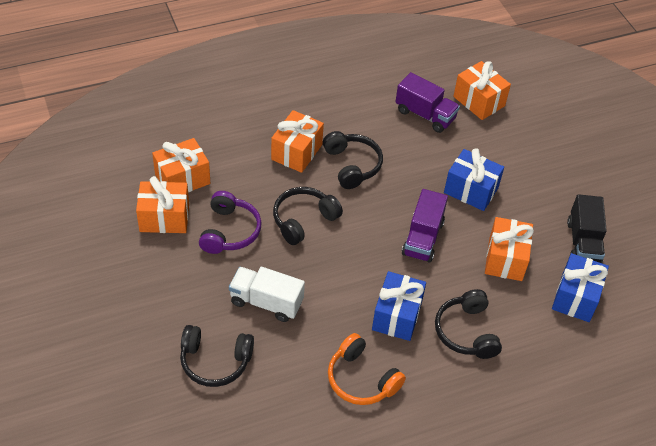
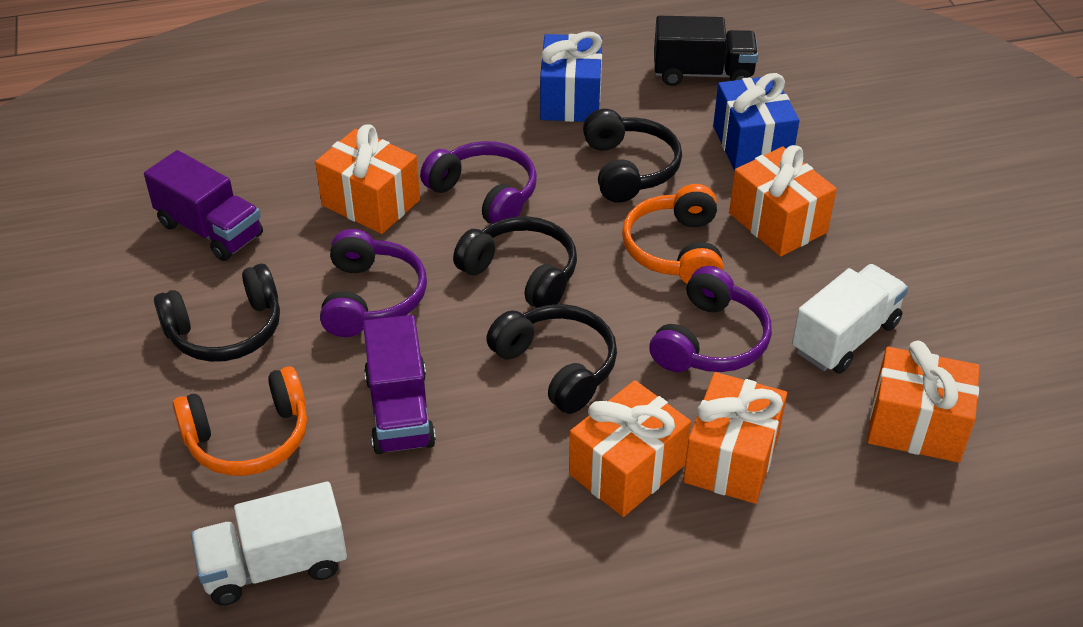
blue gift: 3 -> 2
orange headphones: 1 -> 2
purple headphones: 1 -> 3
white truck: 1 -> 2

